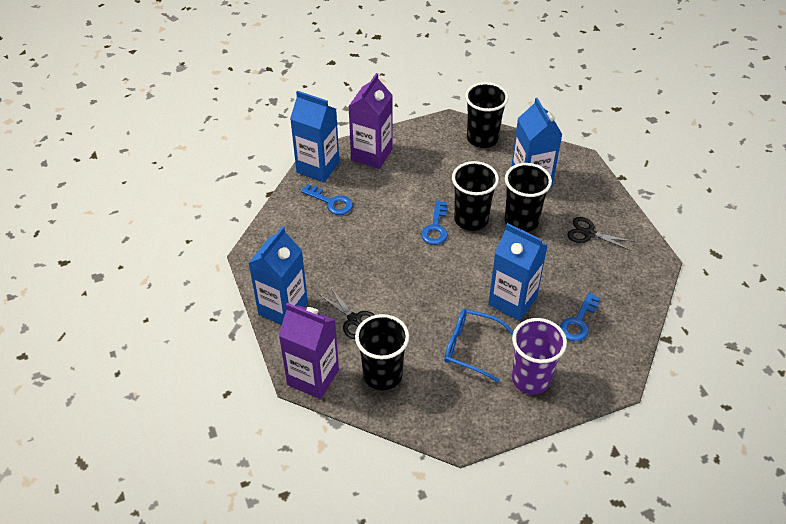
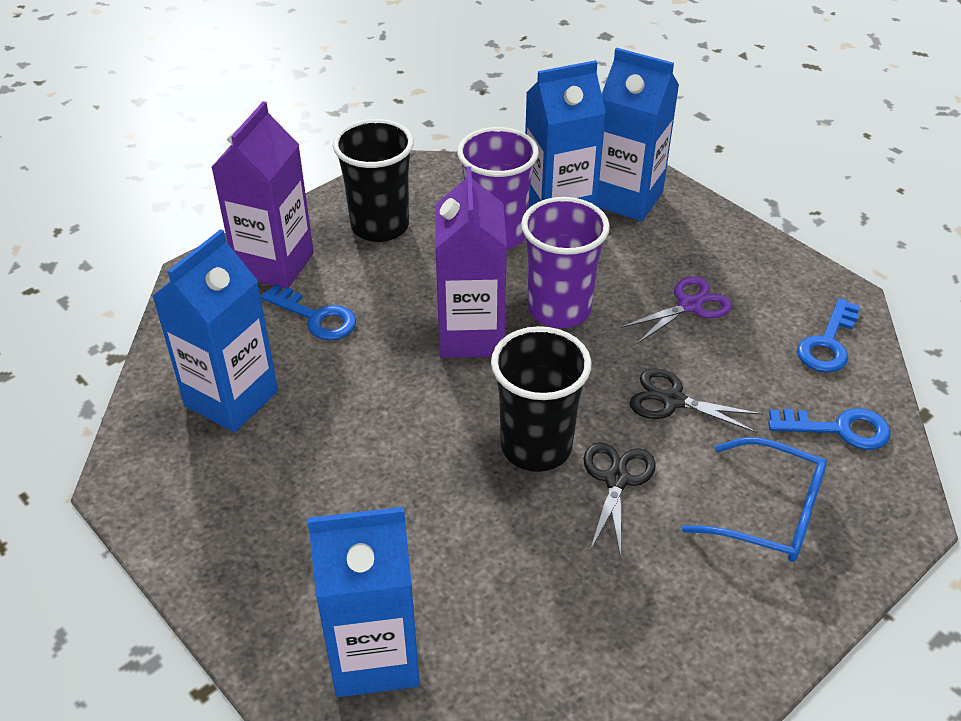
black cup: 4 -> 2
purple cup: 1 -> 2
purple scissors: 0 -> 1

